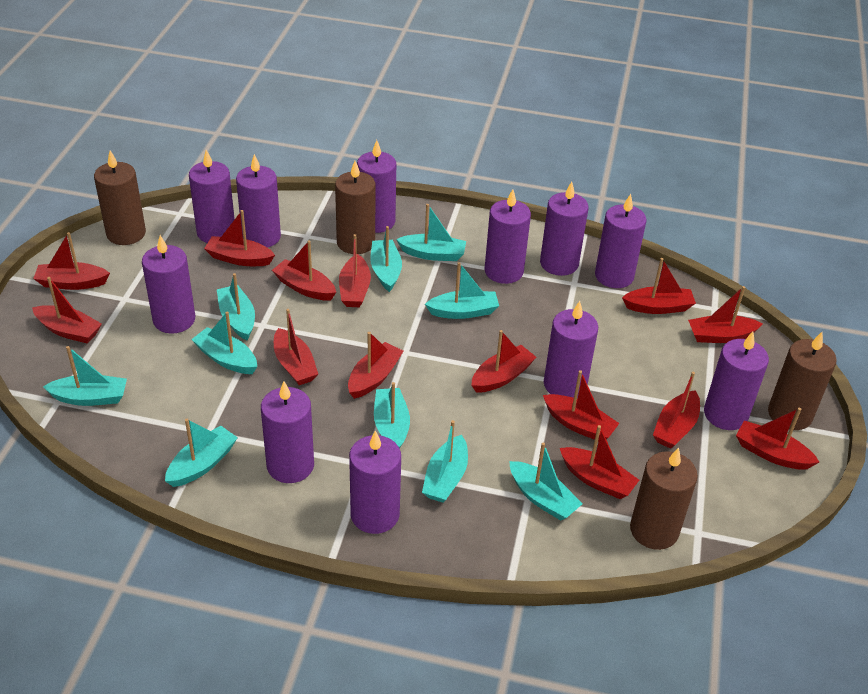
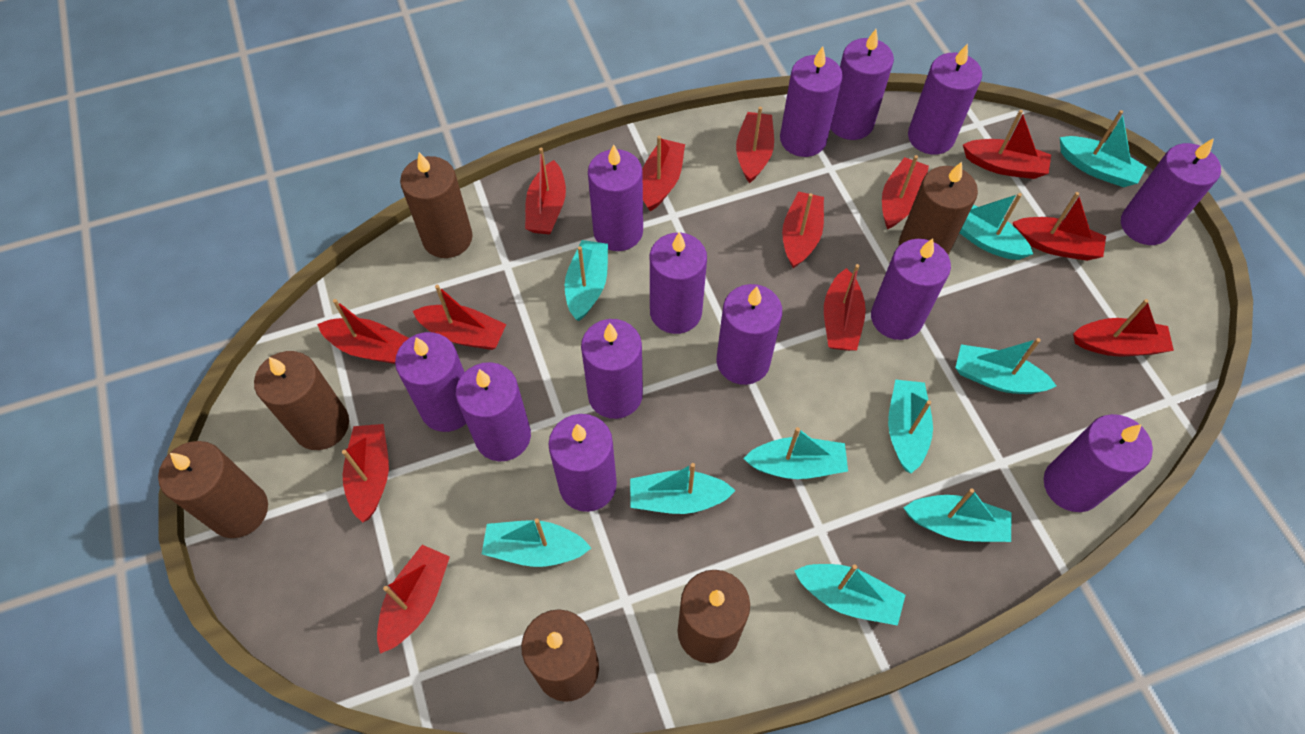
brown candle: 4 -> 6
purple candle: 11 -> 13
red boat: 14 -> 13

